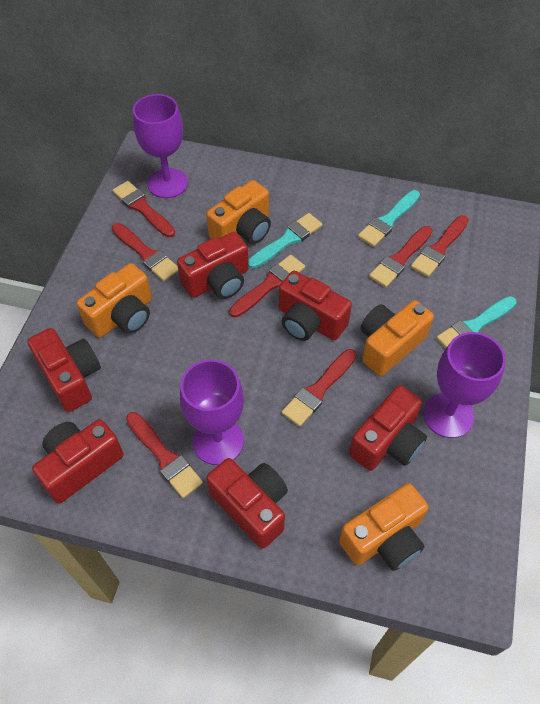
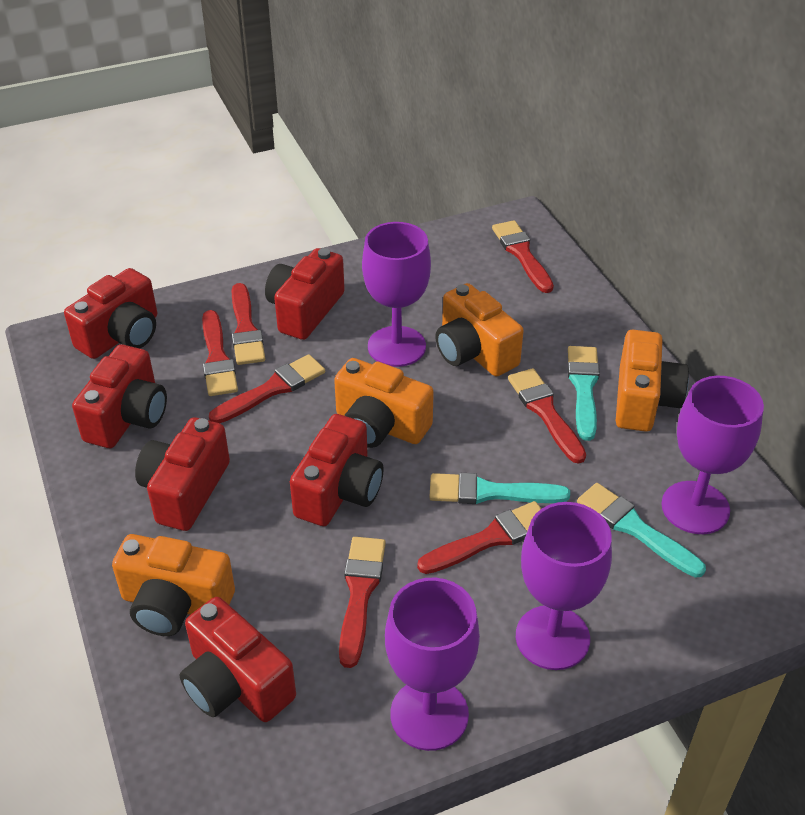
purple goblet: 3 -> 4

